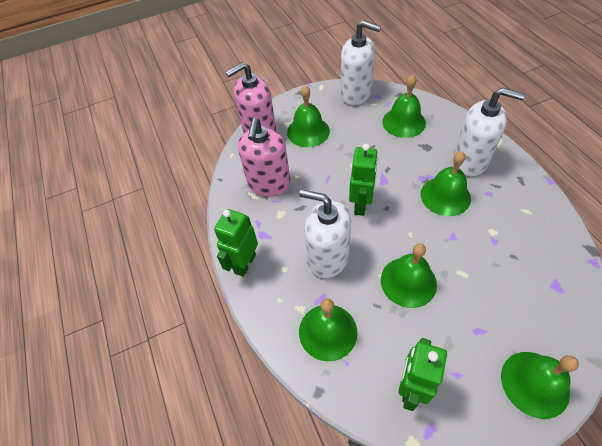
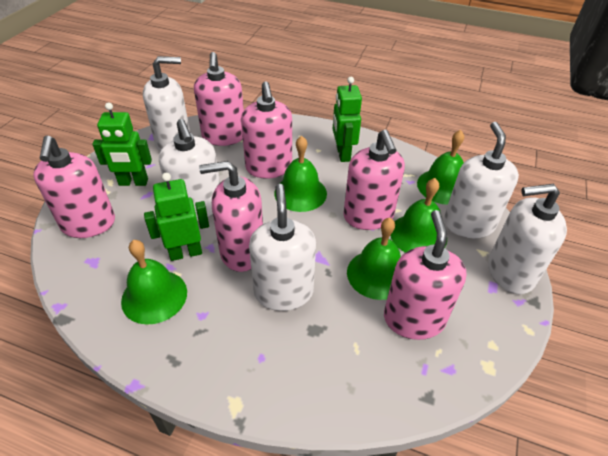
green bell: 6 -> 5
pink soap dispenser: 2 -> 6
white soap dispenser: 3 -> 5

